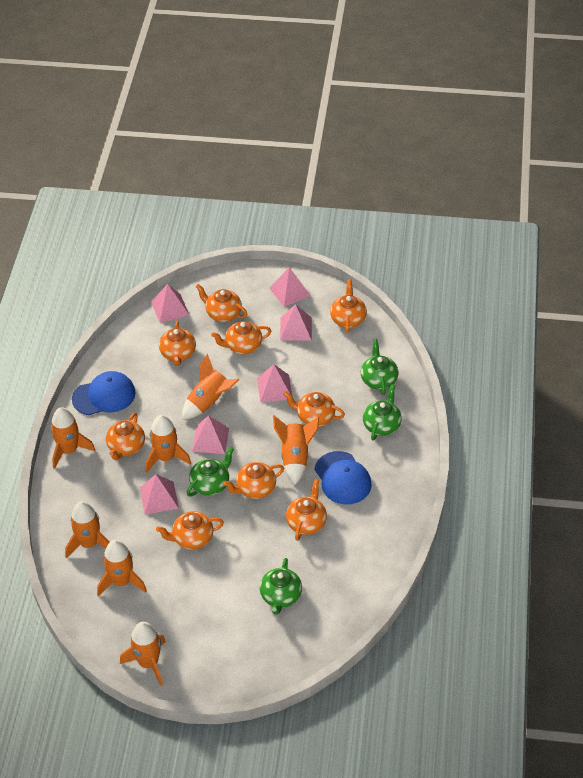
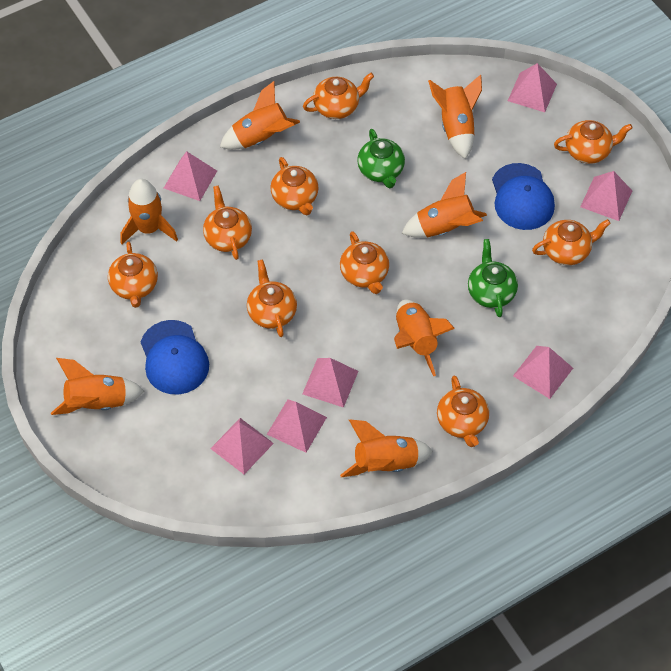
green teapot: 4 -> 2
pink pyramid: 6 -> 7

